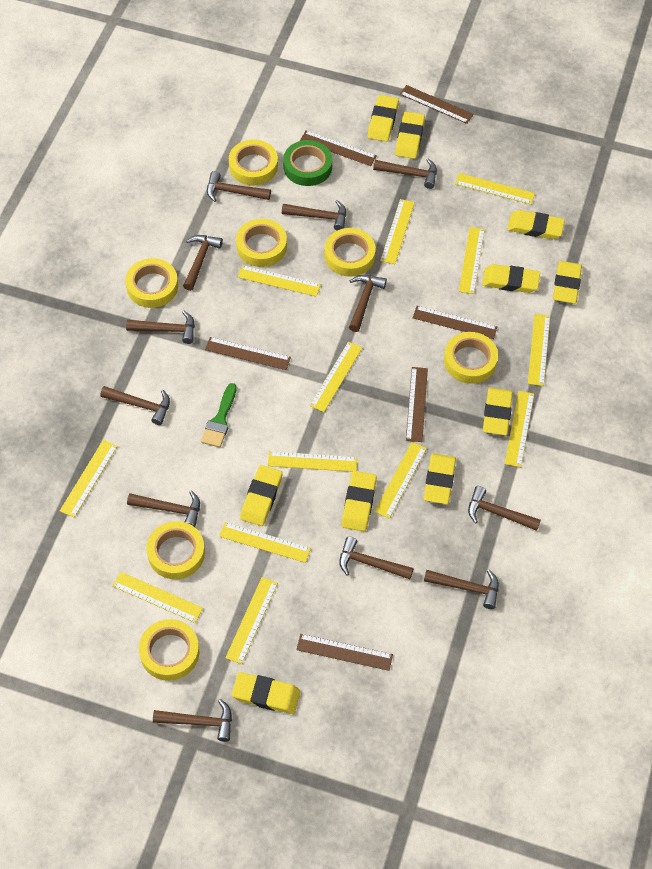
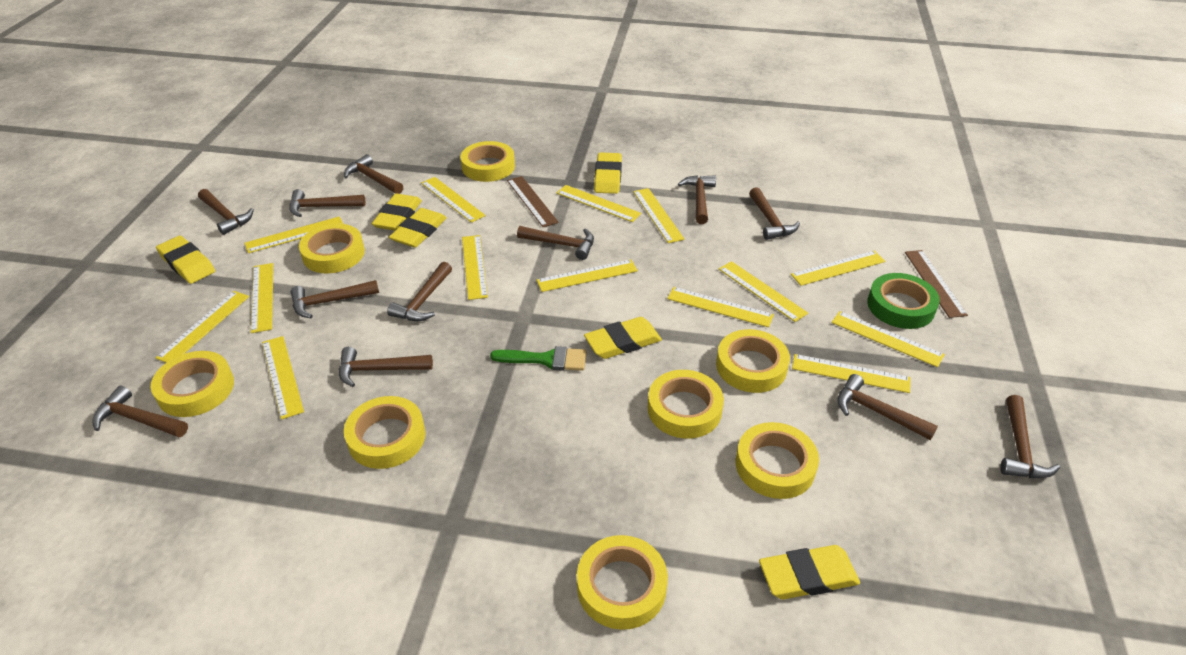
brown ruler: 6 -> 2
yellow eraser: 10 -> 6
yellow ruler: 13 -> 14
yellow tape: 7 -> 8

